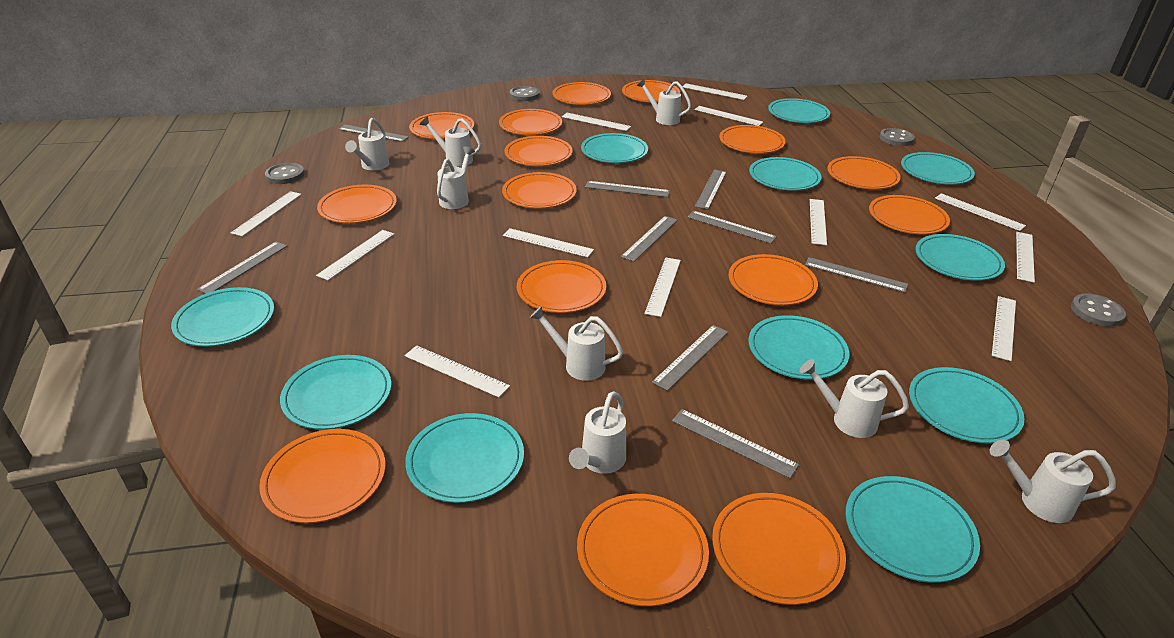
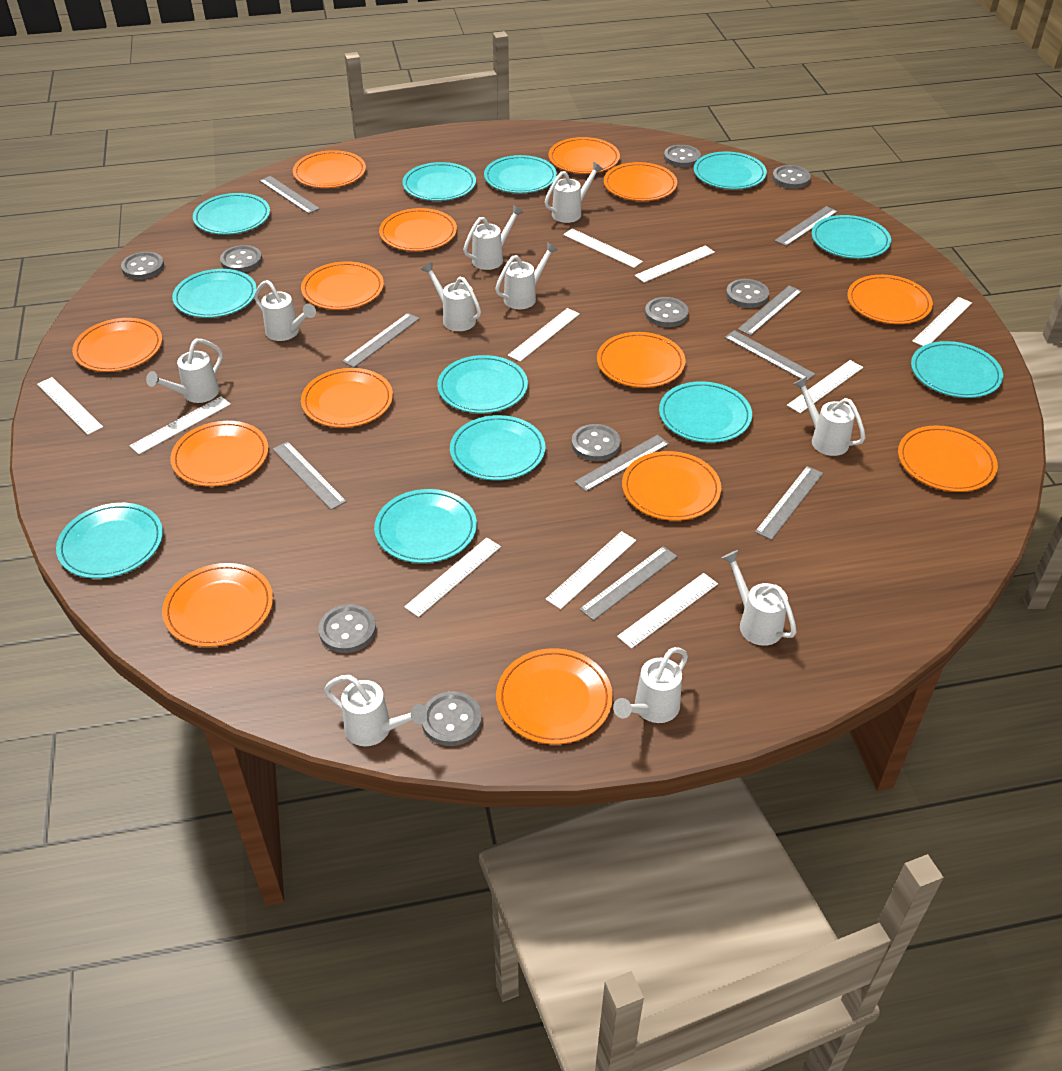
grey button: 4 -> 9
orange plate: 15 -> 14
turquoise plate: 11 -> 12
white ruler: 12 -> 10
white watering can: 8 -> 10

